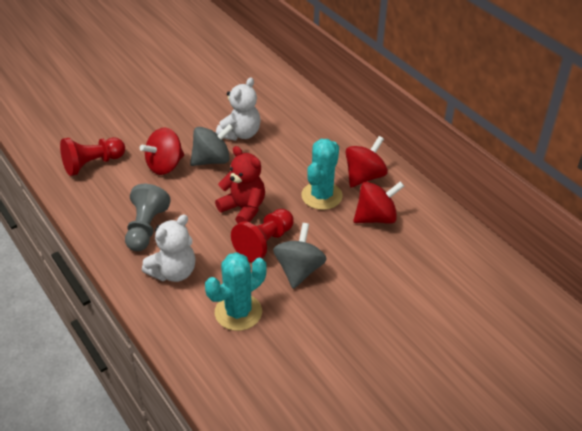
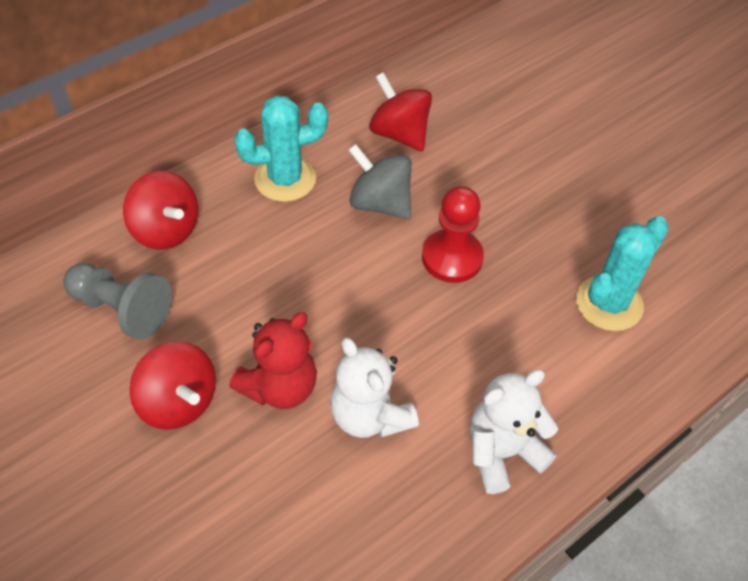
grey spinning top: 2 -> 1
red pawn: 2 -> 1

